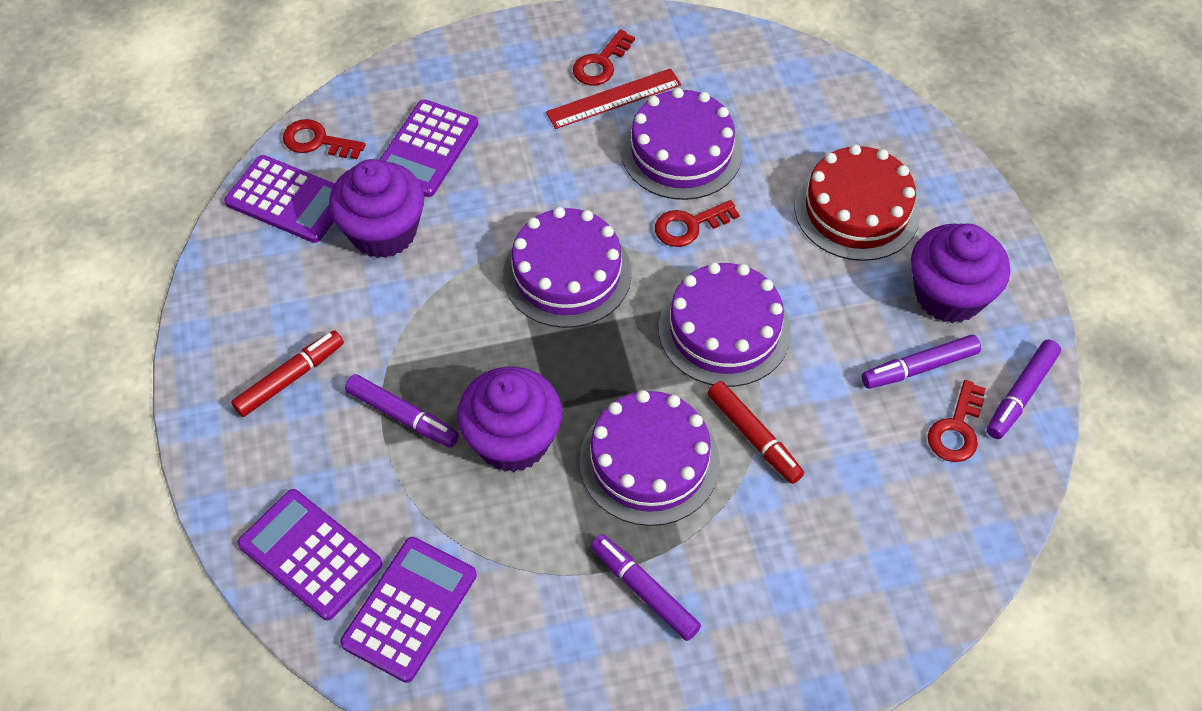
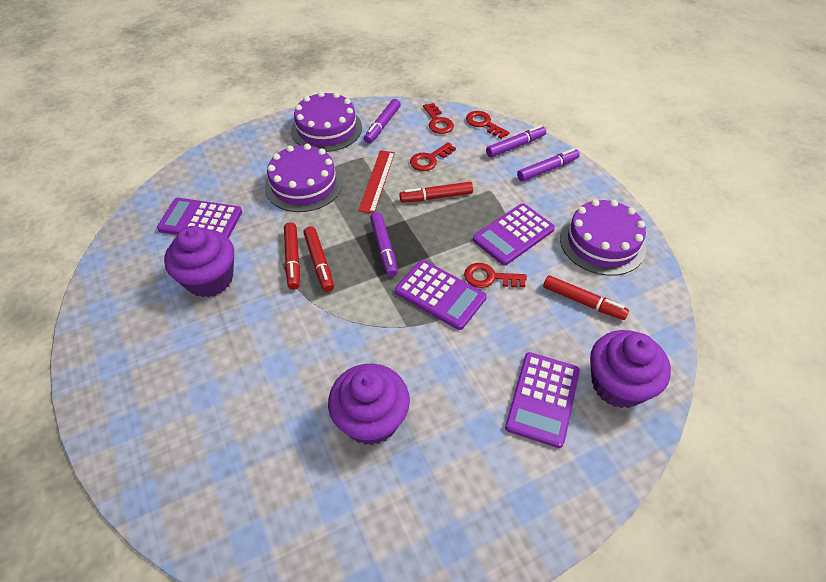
purple cake: 4 -> 3
red cake: 1 -> 0
red marker: 2 -> 4

